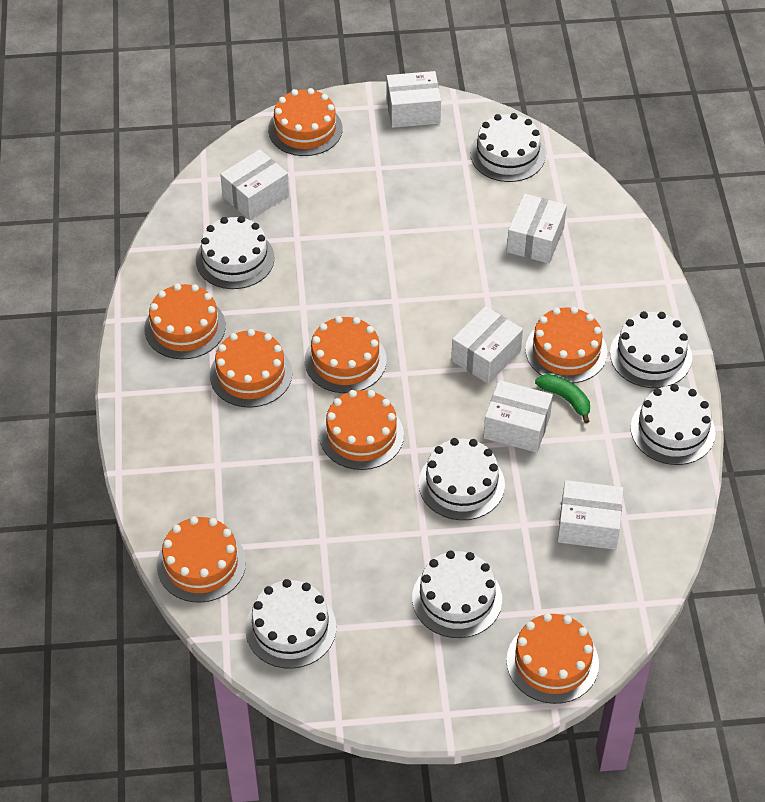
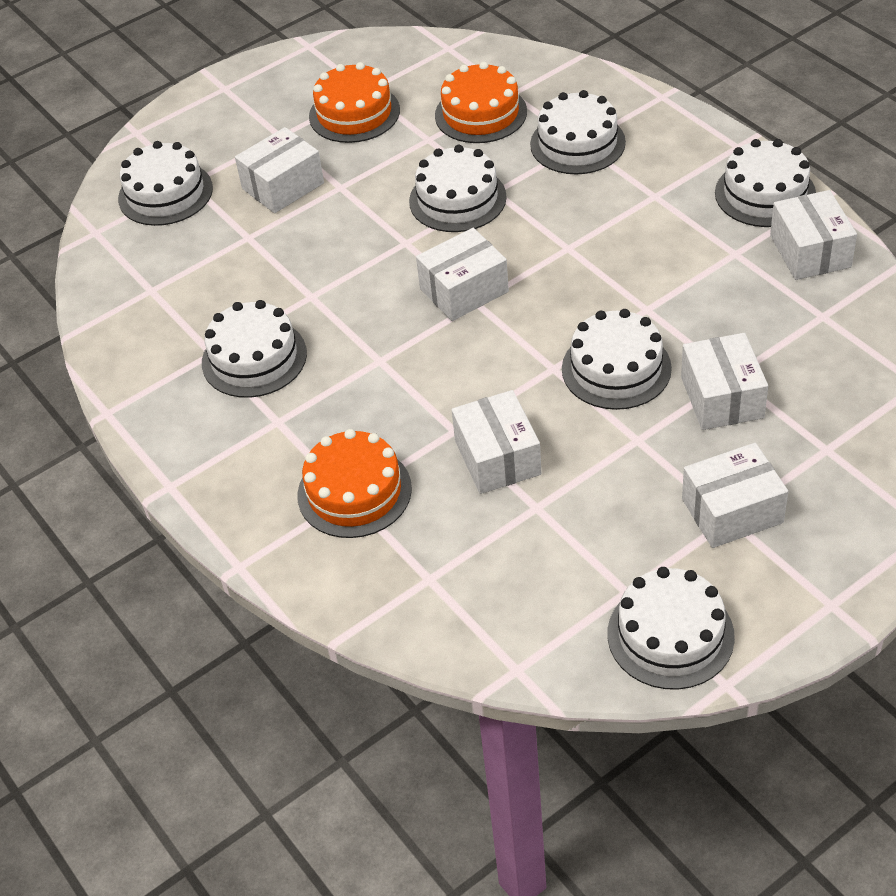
green banana: 1 -> 0
orange cake: 8 -> 3

